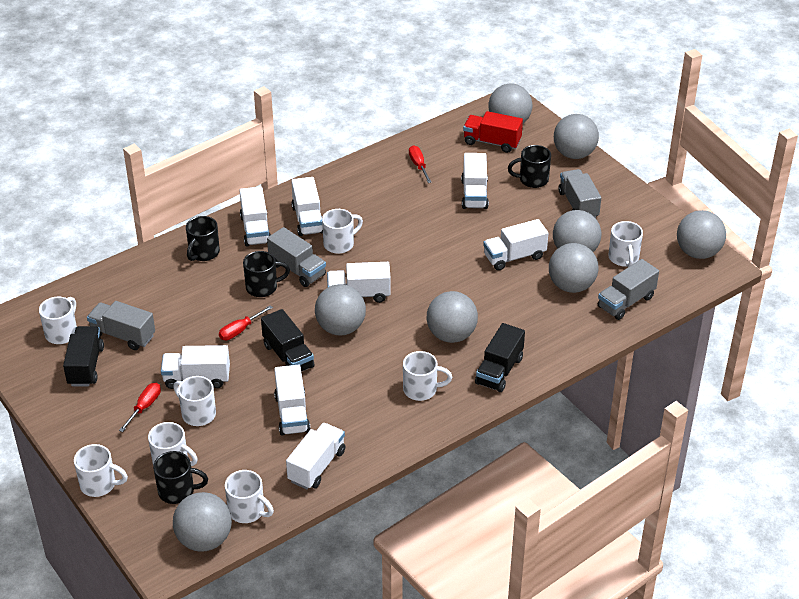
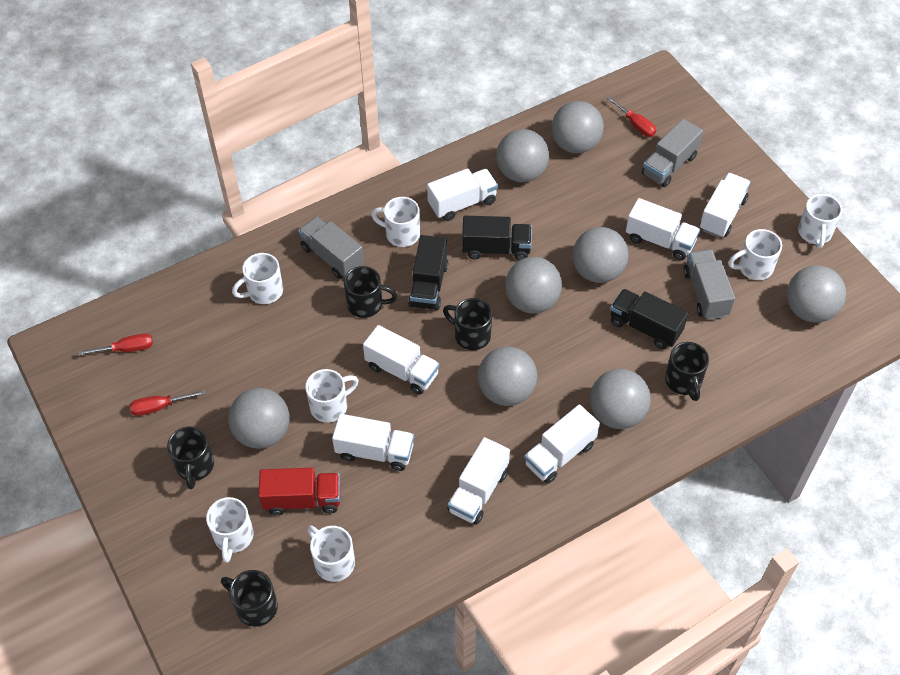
black mug: 4 -> 5
grey truck: 4 -> 3
white mug: 8 -> 7
white truck: 8 -> 7

